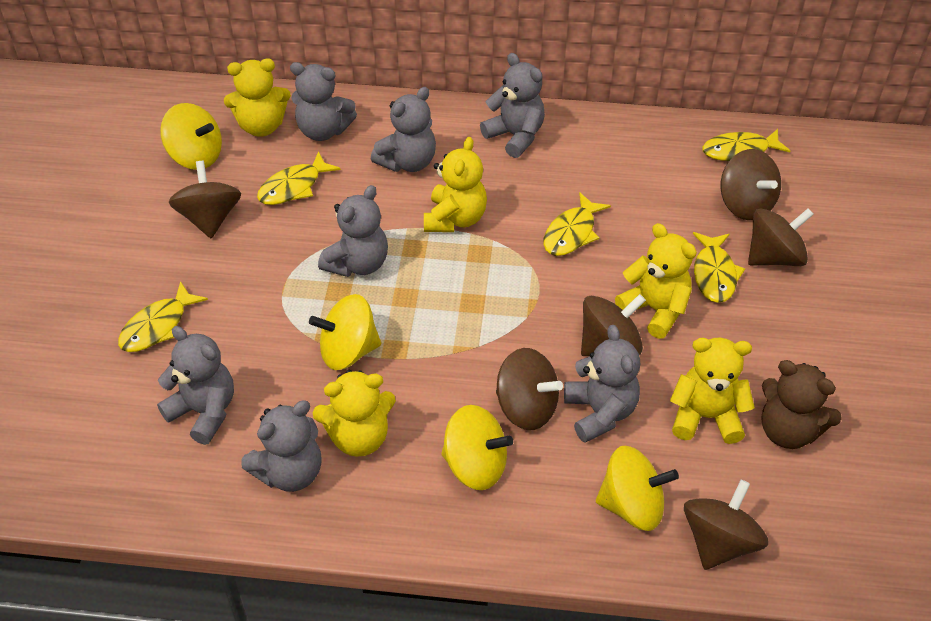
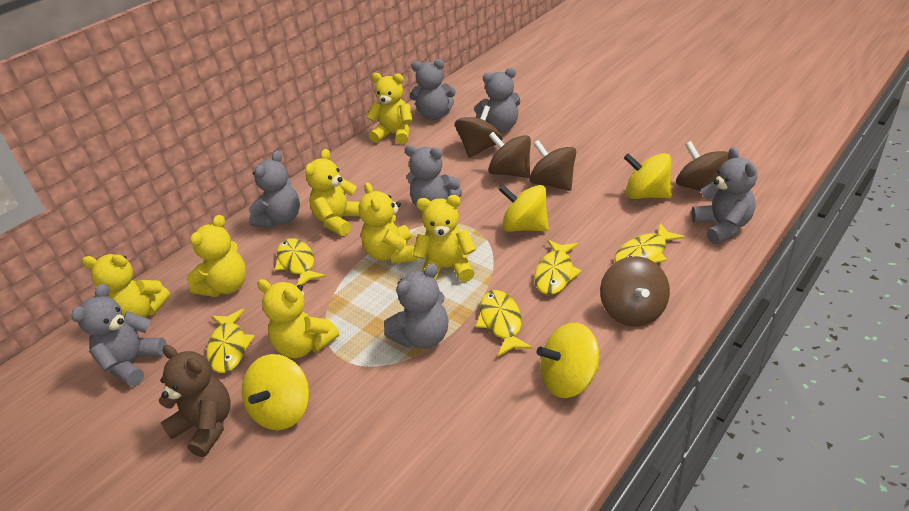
brown spinning top: 6 -> 5
yellow teddy bear: 5 -> 7

